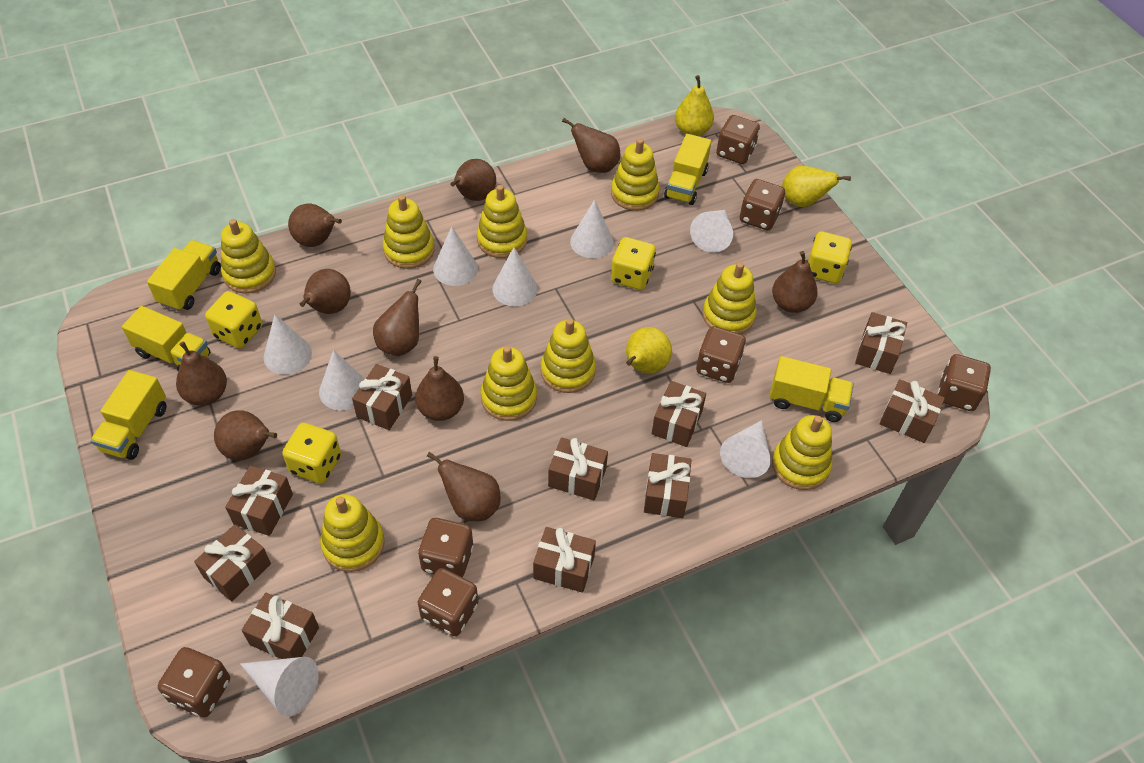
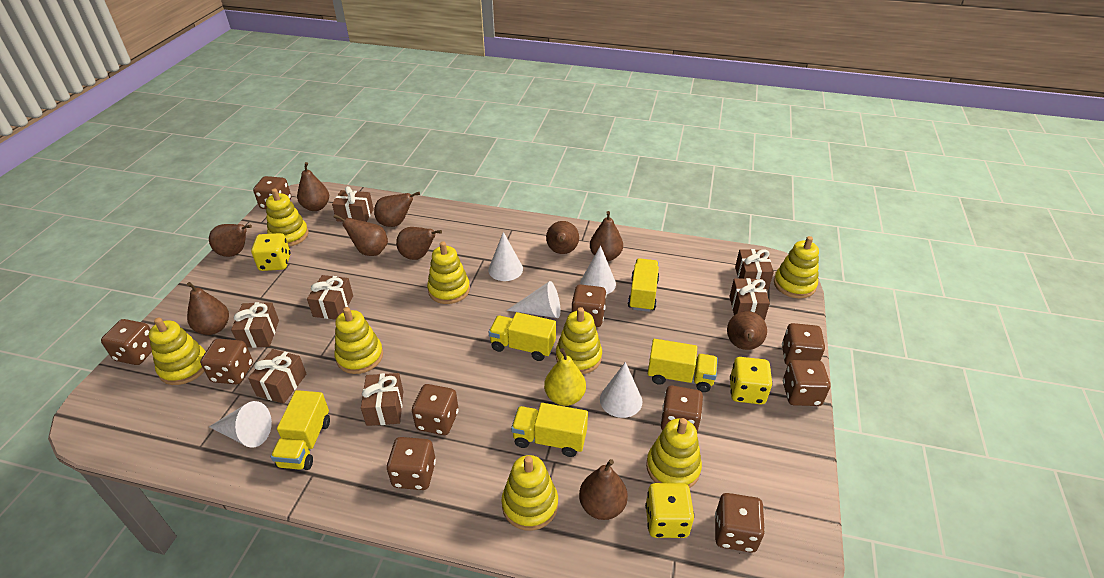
brown dice: 7 -> 10
brown gift: 10 -> 7
white cone: 8 -> 5
yellow dice: 4 -> 3
yellow pear: 3 -> 1
yellow stacking toy: 9 -> 8

